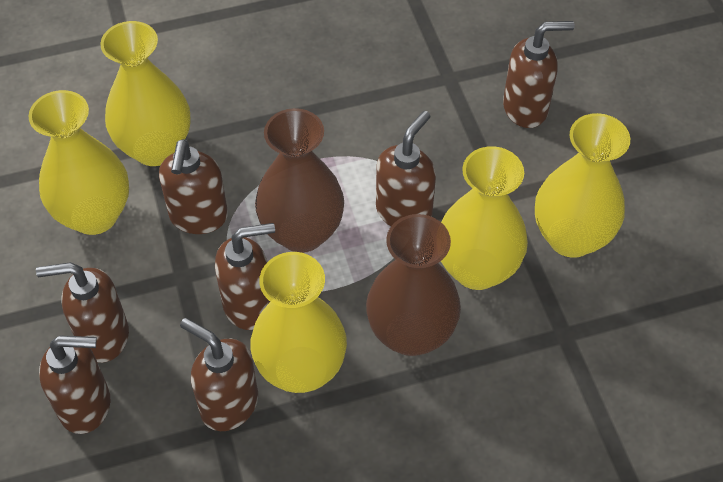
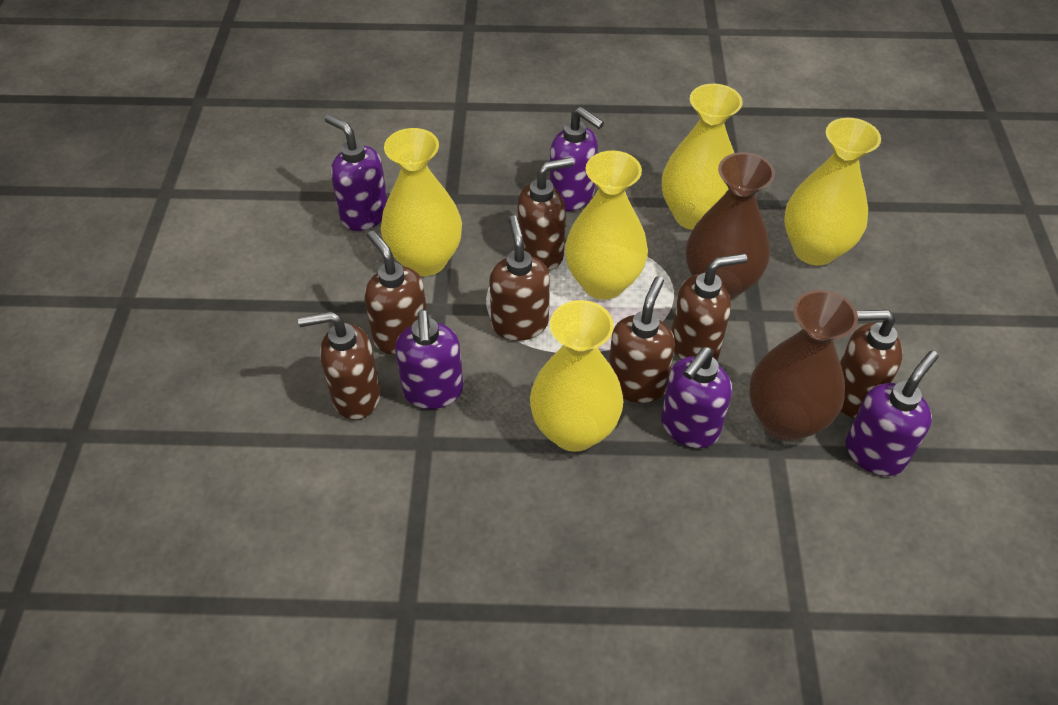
purple soap dispenser: 0 -> 5

